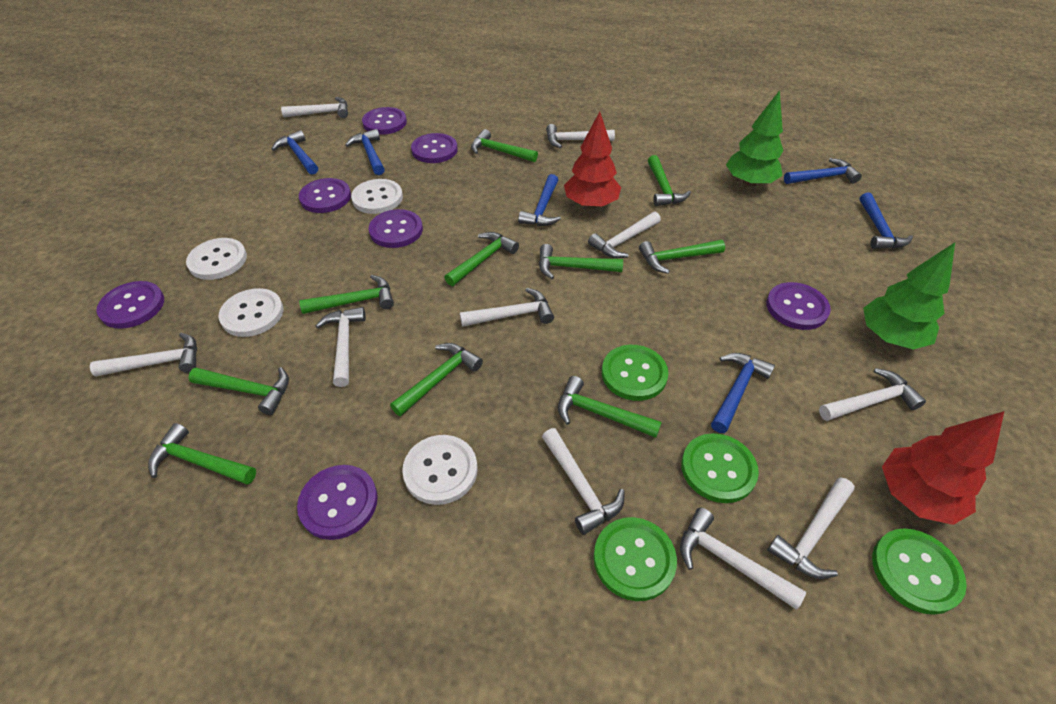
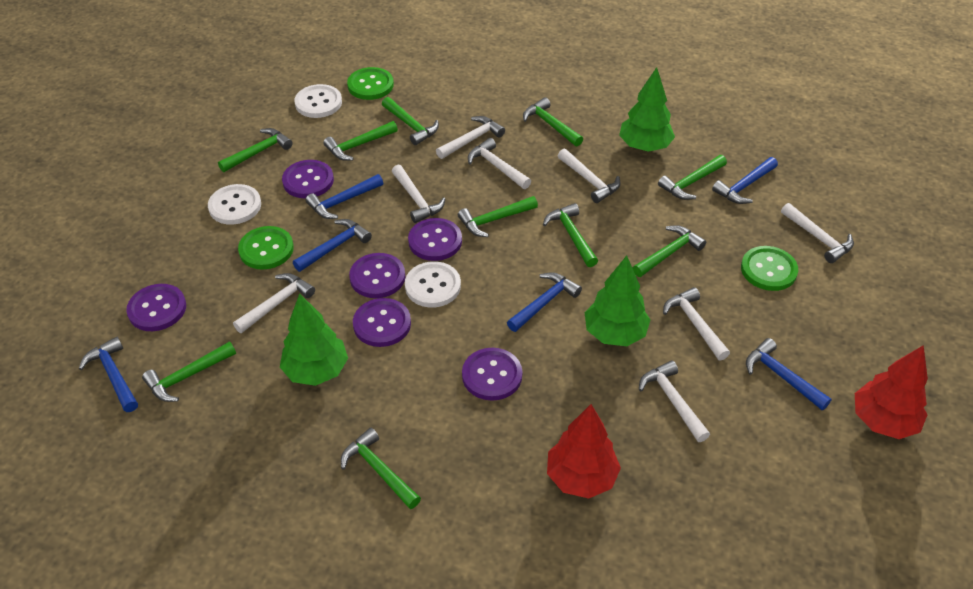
green button: 4 -> 3
green tree: 2 -> 3
purple button: 7 -> 6
white button: 4 -> 3
white hammer: 10 -> 8

